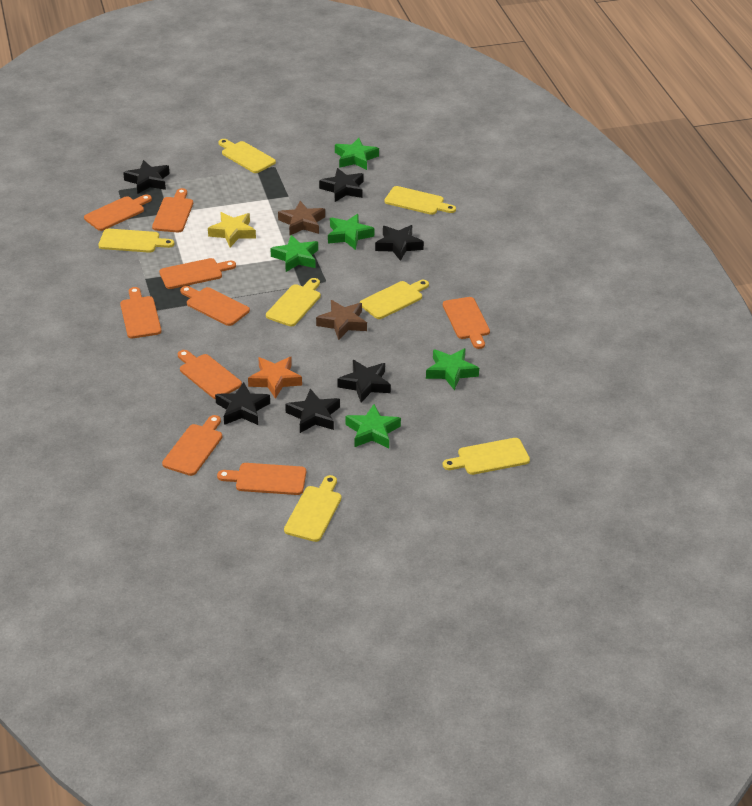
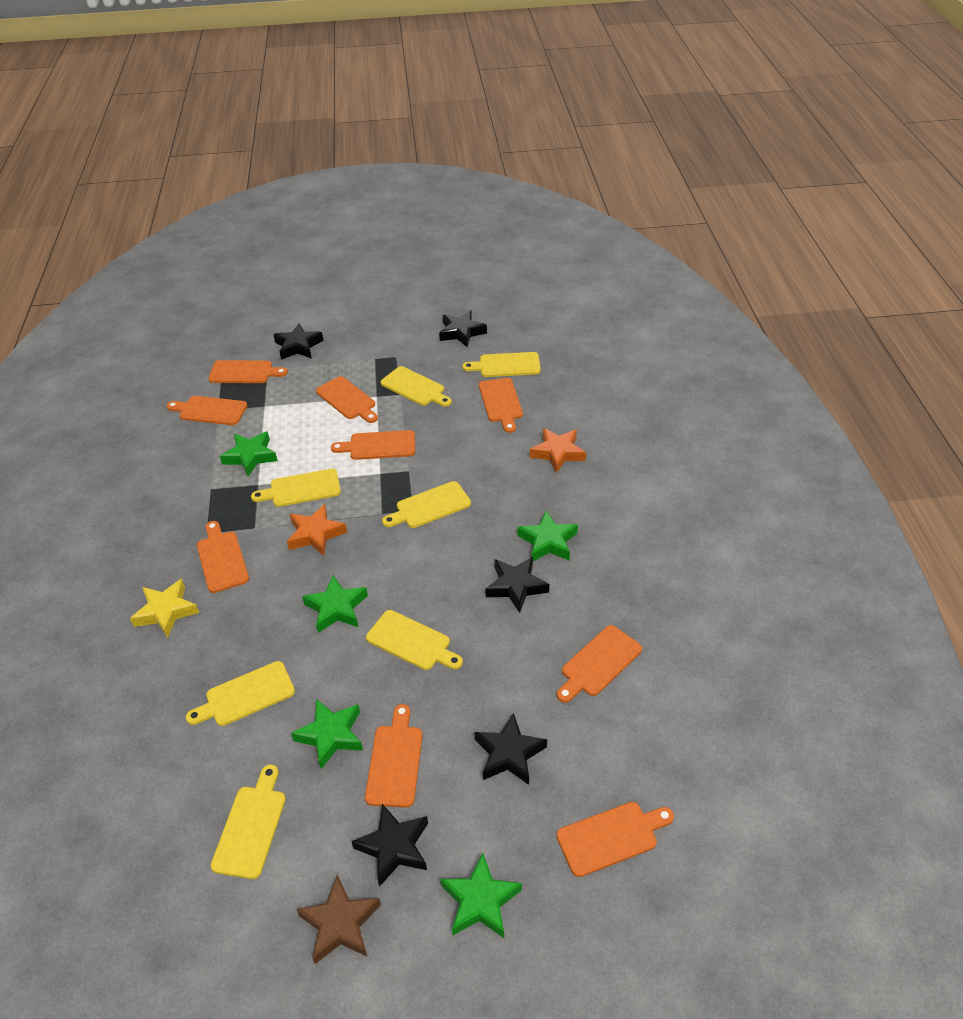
black star: 6 -> 5
brown star: 2 -> 1
orange star: 1 -> 2

